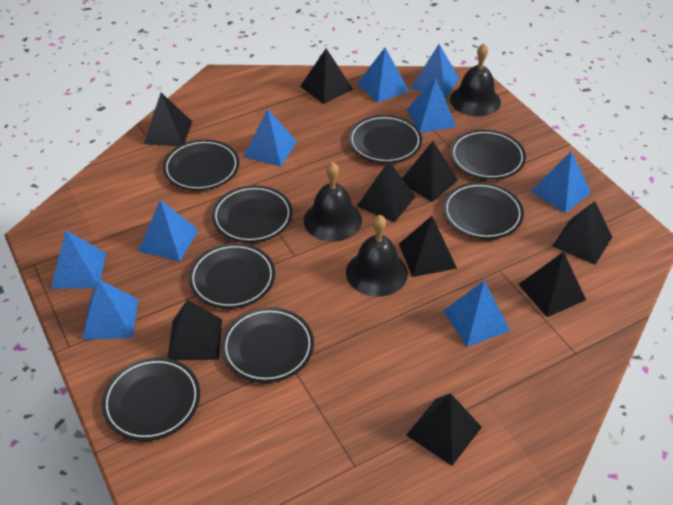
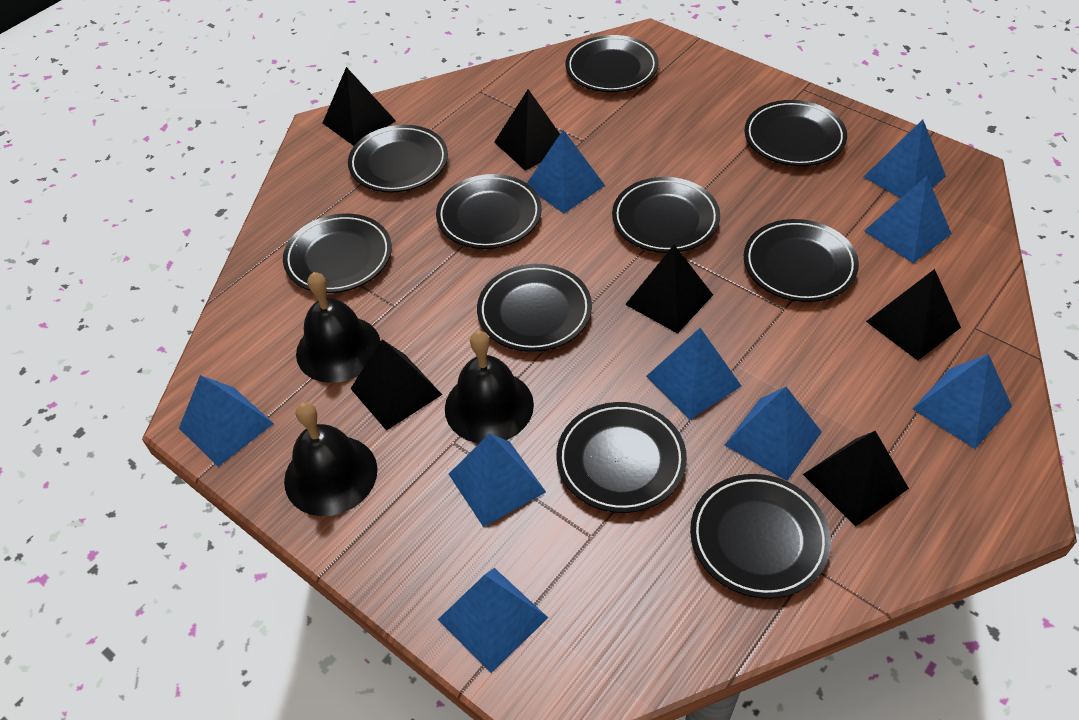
black plate: 8 -> 10
black pyramid: 9 -> 6

